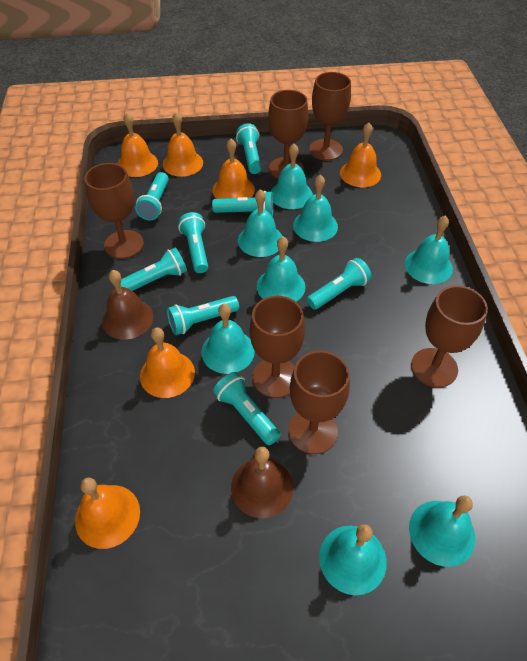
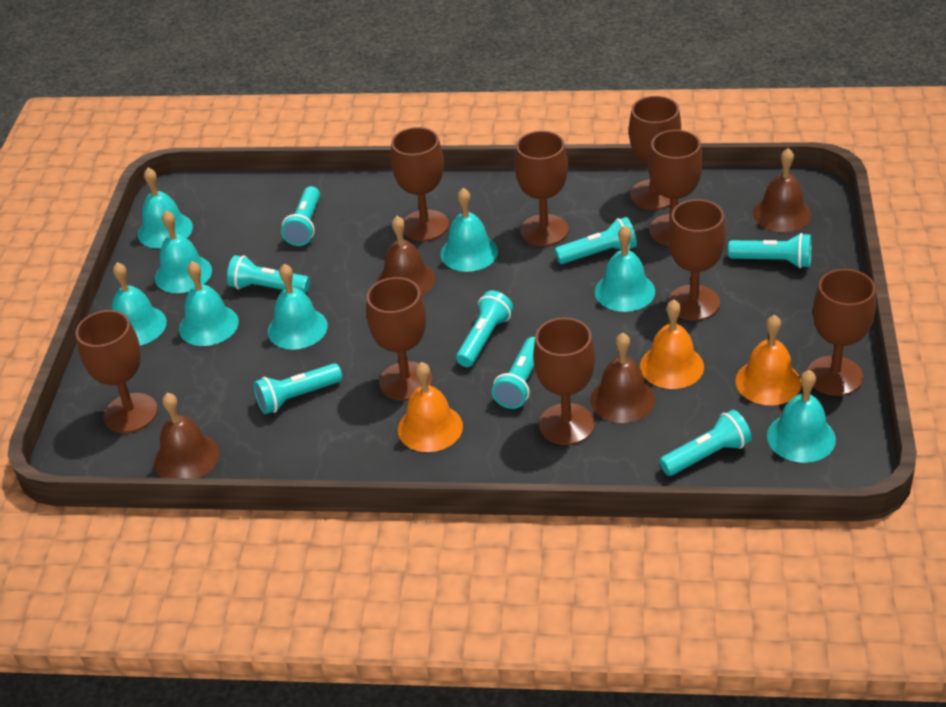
brown bell: 2 -> 4
brown goblet: 6 -> 9
orange bell: 6 -> 3

